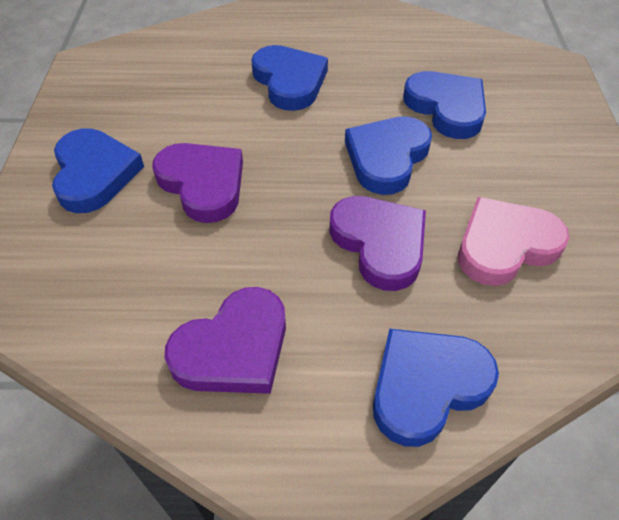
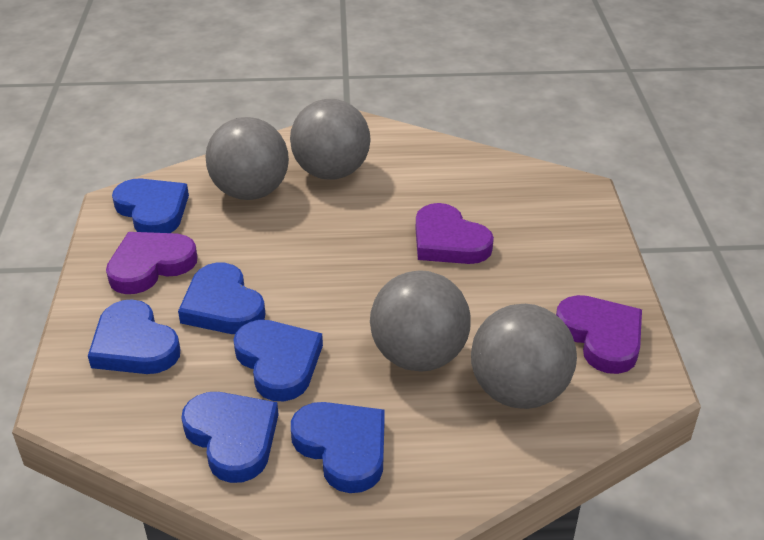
blue heart: 5 -> 6
grey ball: 0 -> 4
pink heart: 1 -> 0

